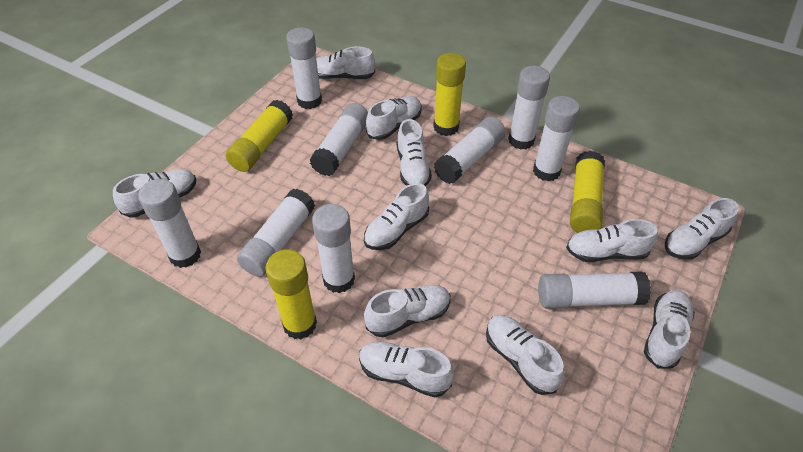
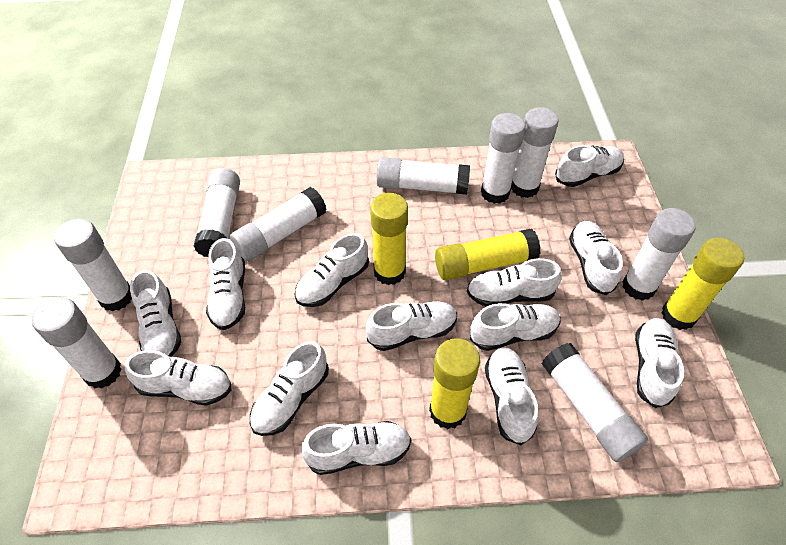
white shoe: 11 -> 13

